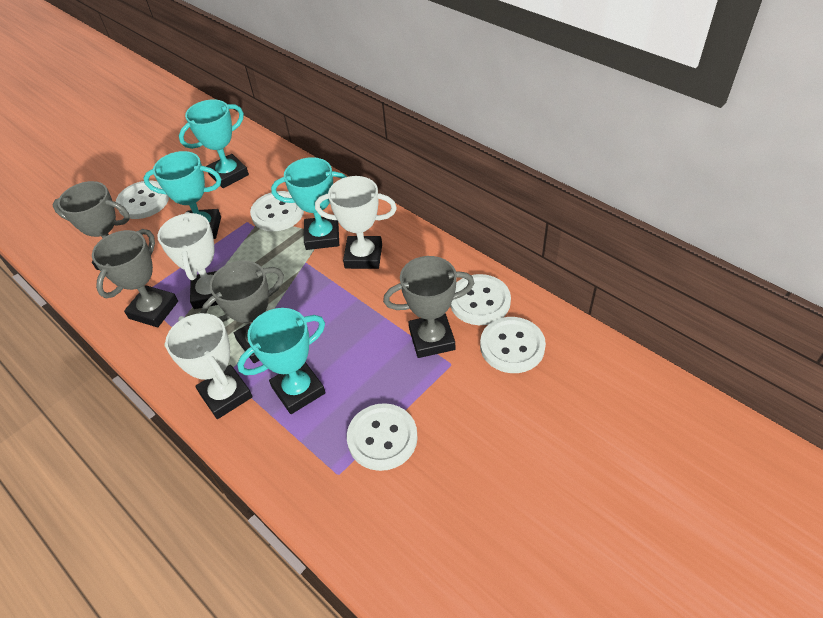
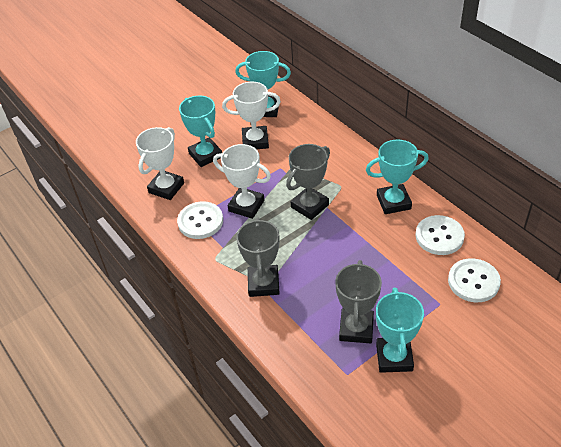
grey trophy: 4 -> 3
white button: 5 -> 3

